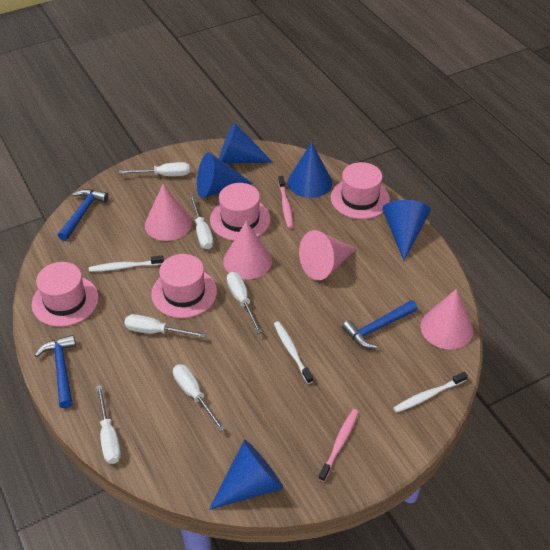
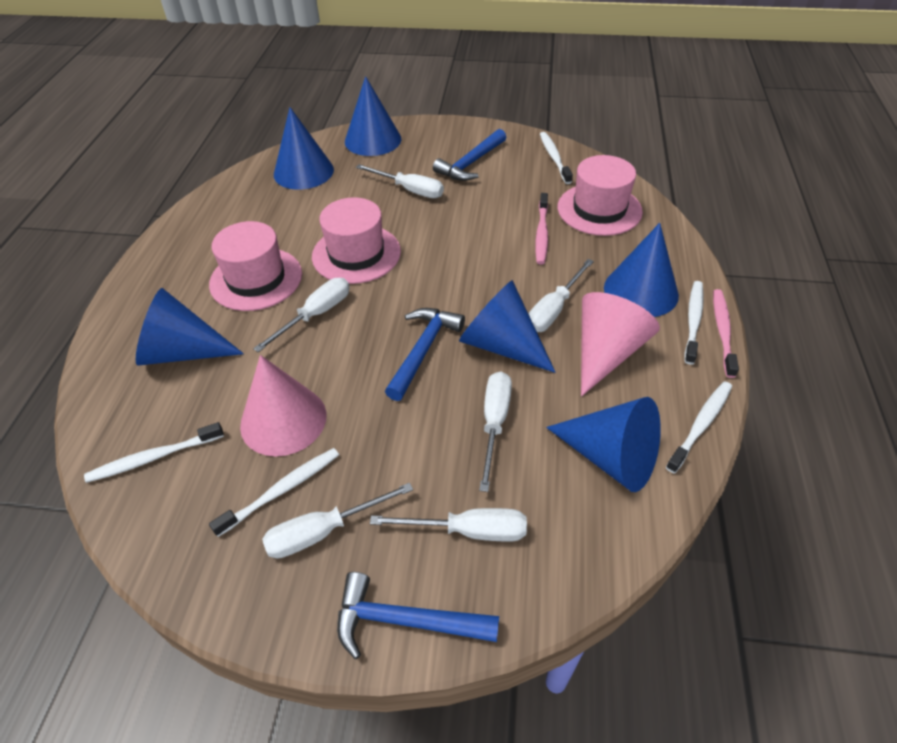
blue cone: 5 -> 6
pink cone: 4 -> 2
pink hat: 4 -> 3
white toothbrush: 3 -> 5

